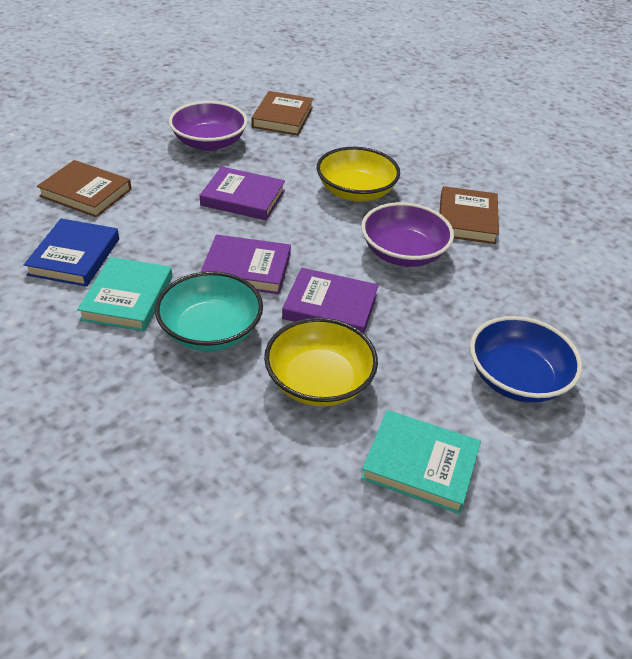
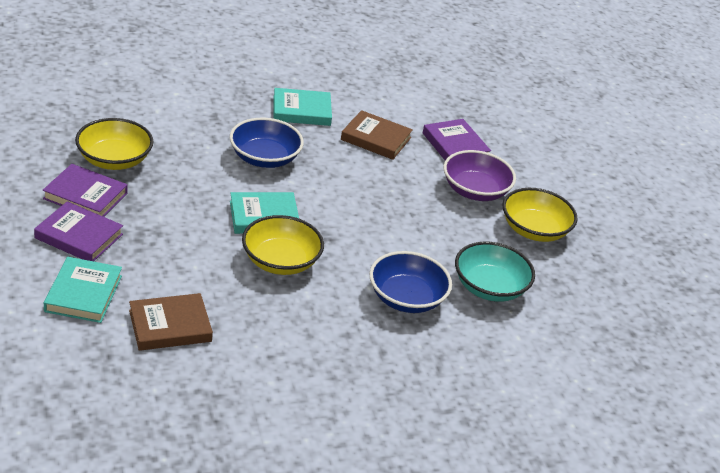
blue book: 1 -> 0
blue bowl: 1 -> 2
brown book: 3 -> 2
purple bowl: 2 -> 1
turquoise book: 2 -> 3
yellow bowl: 2 -> 3

